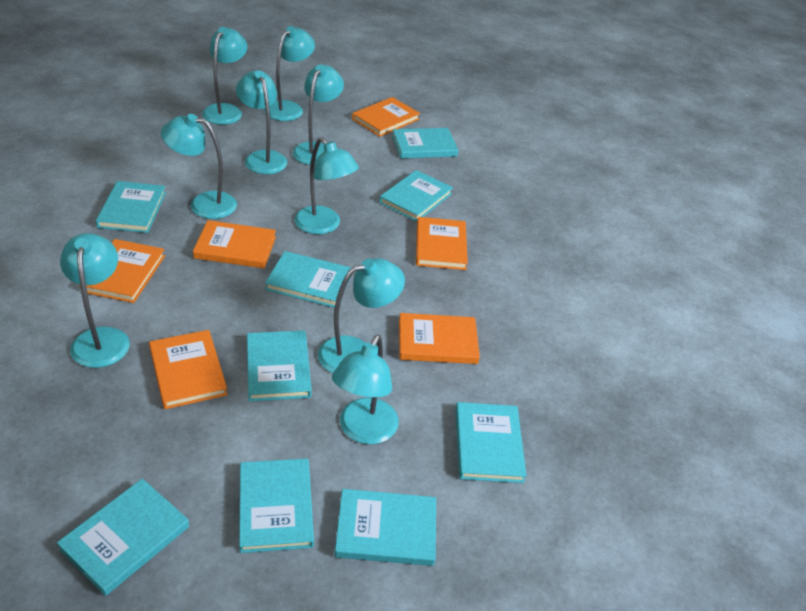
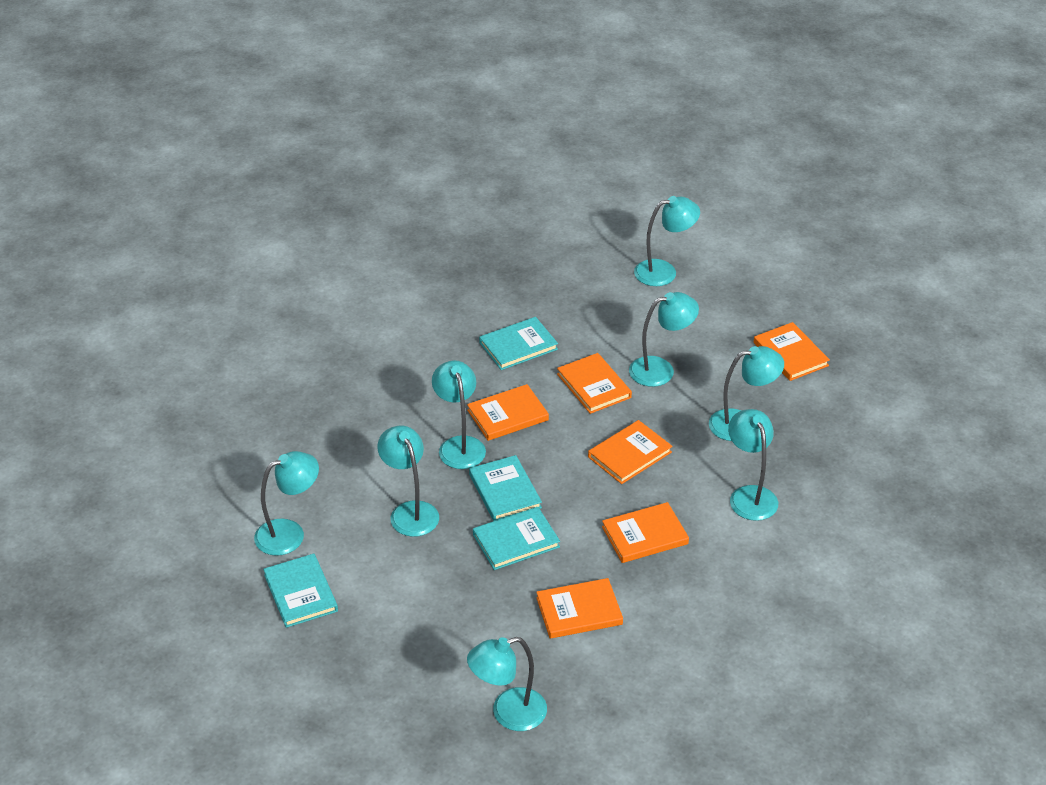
turquoise book: 9 -> 4
turquoise lamp: 9 -> 8

